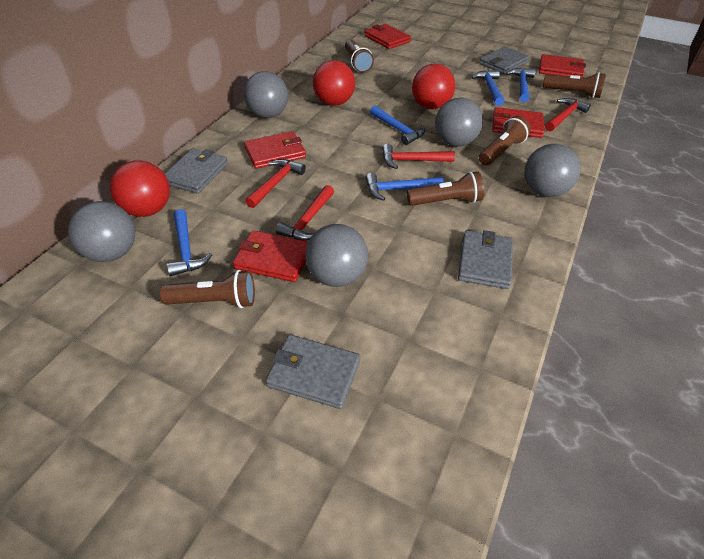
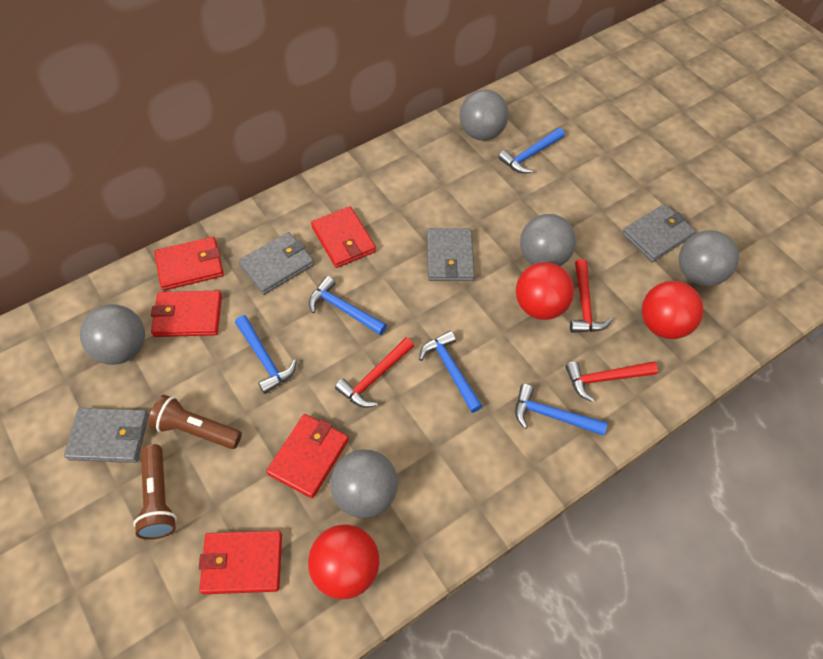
brown flashlight: 5 -> 2
red hammer: 4 -> 3

